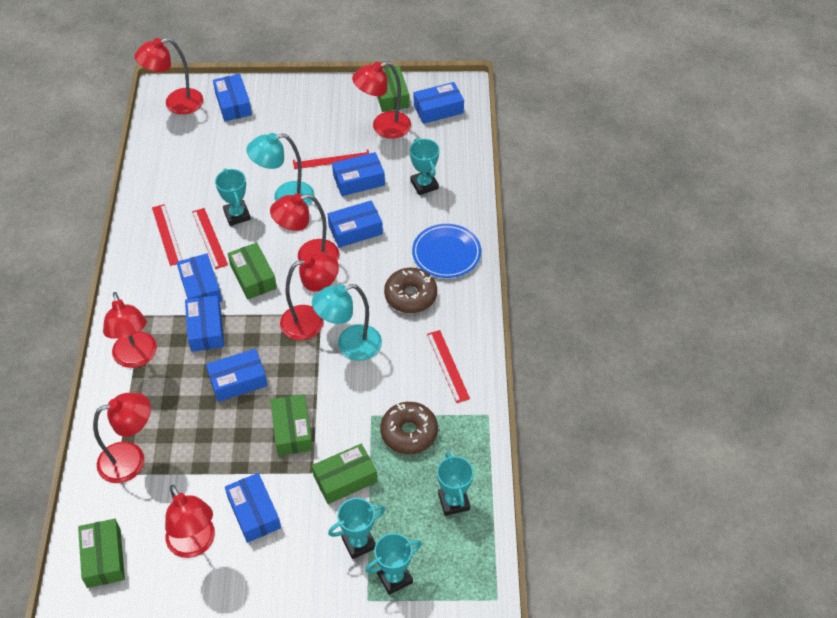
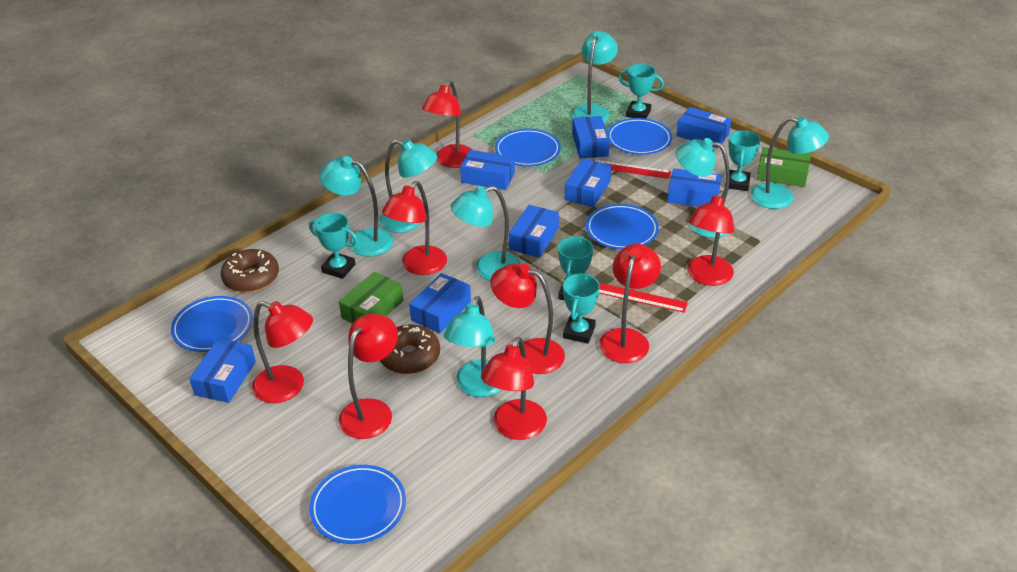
blue plate: 1 -> 5
green box: 5 -> 2
red lamp: 7 -> 8
red ruler: 4 -> 2
turquoise lamp: 2 -> 7

